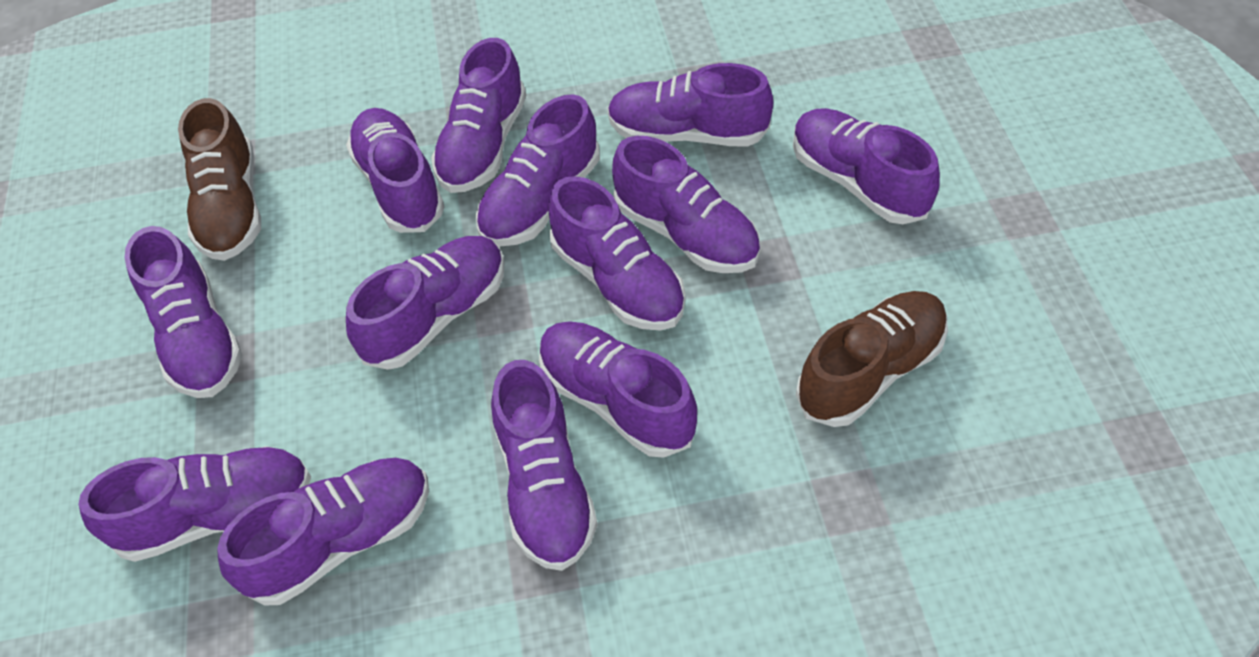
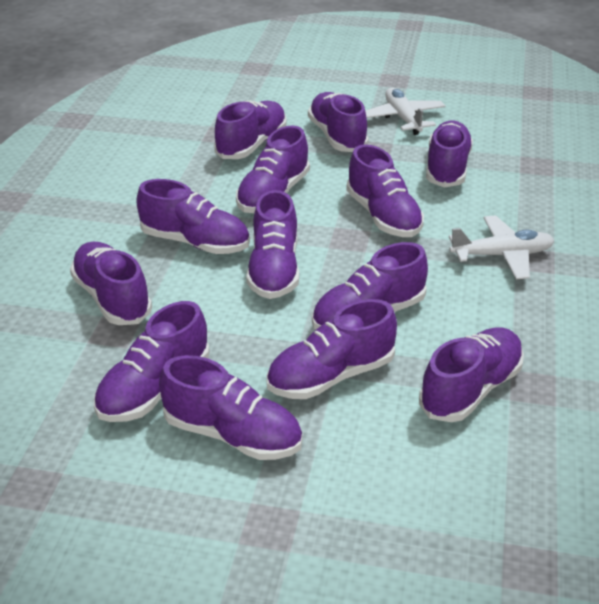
brown shoe: 2 -> 0
white plane: 0 -> 2

